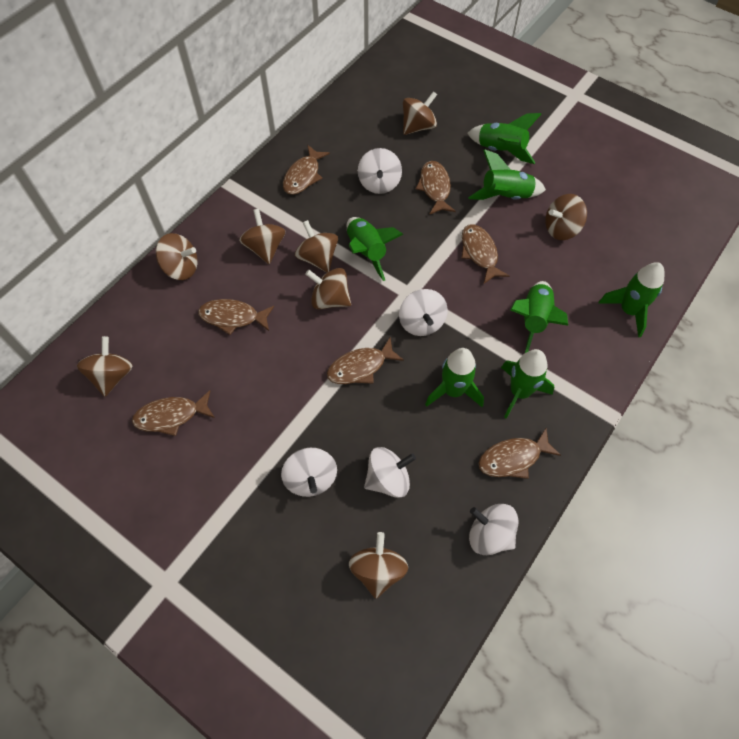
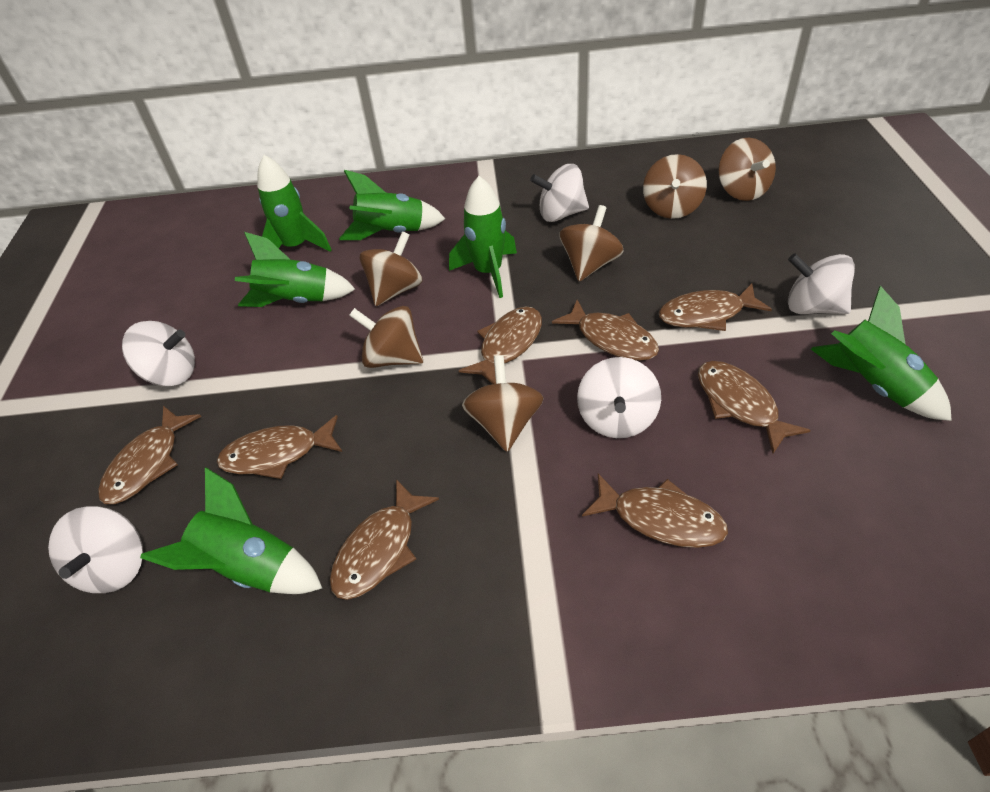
brown fish: 7 -> 8
brown spinning top: 8 -> 6
green rocket: 7 -> 6

